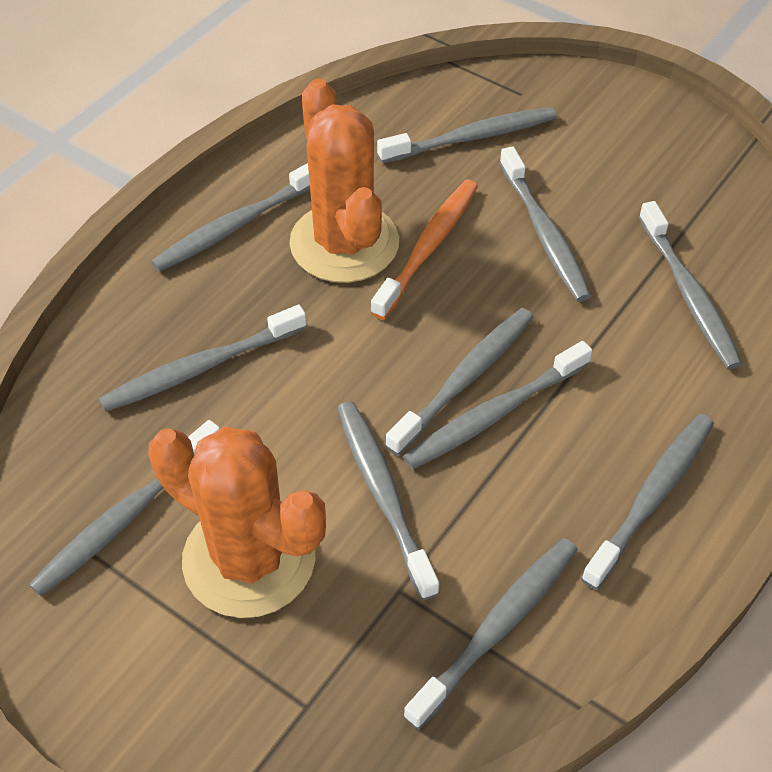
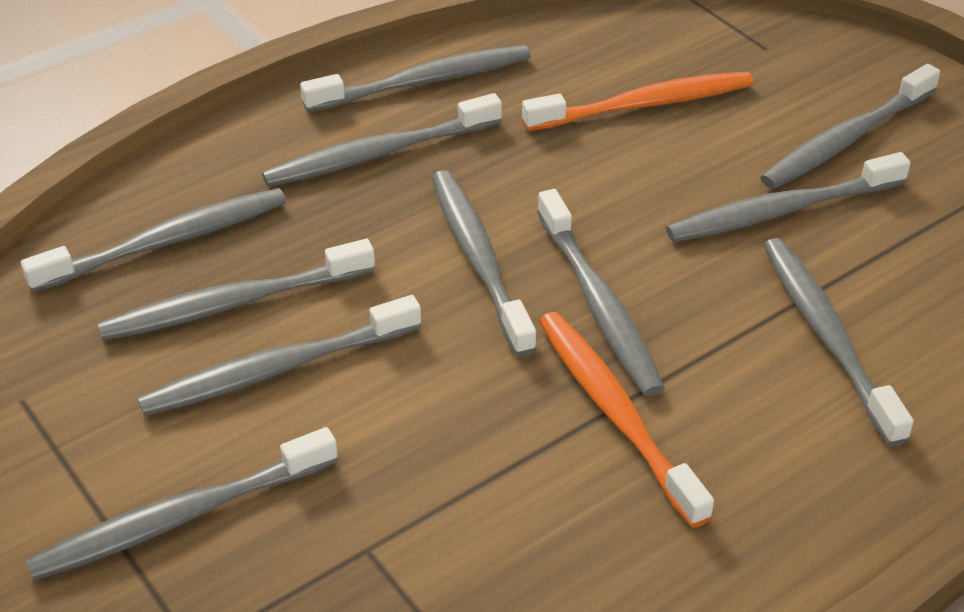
orange cactus: 2 -> 0
orange toothbrush: 1 -> 2

